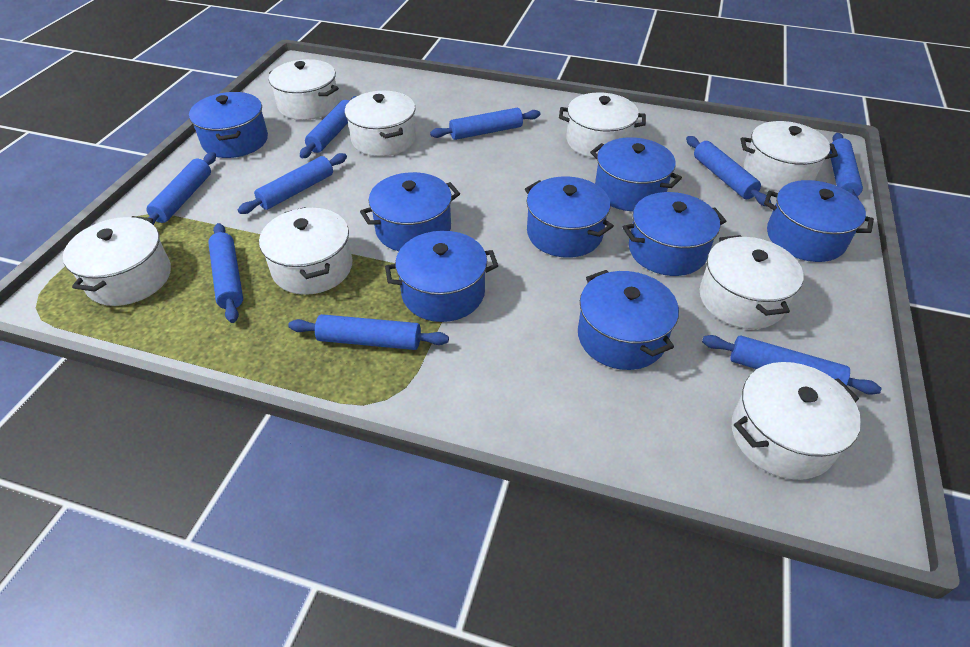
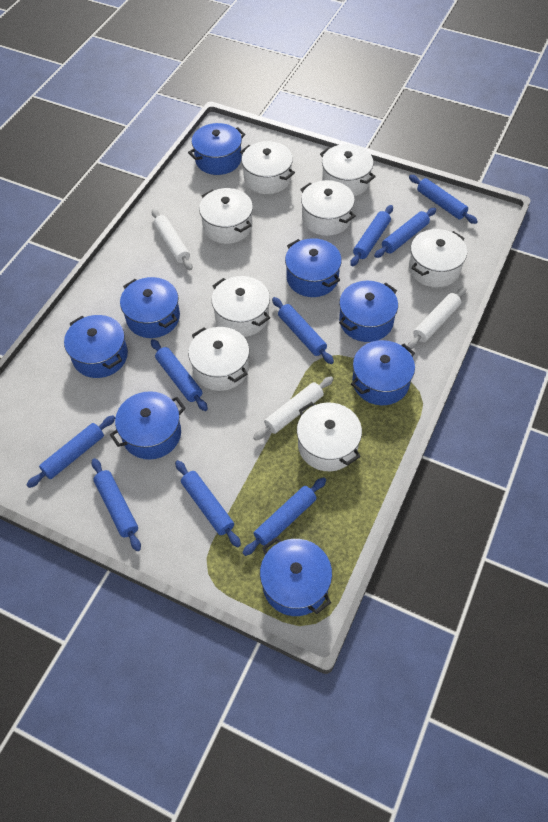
white rolling pin: 0 -> 3

